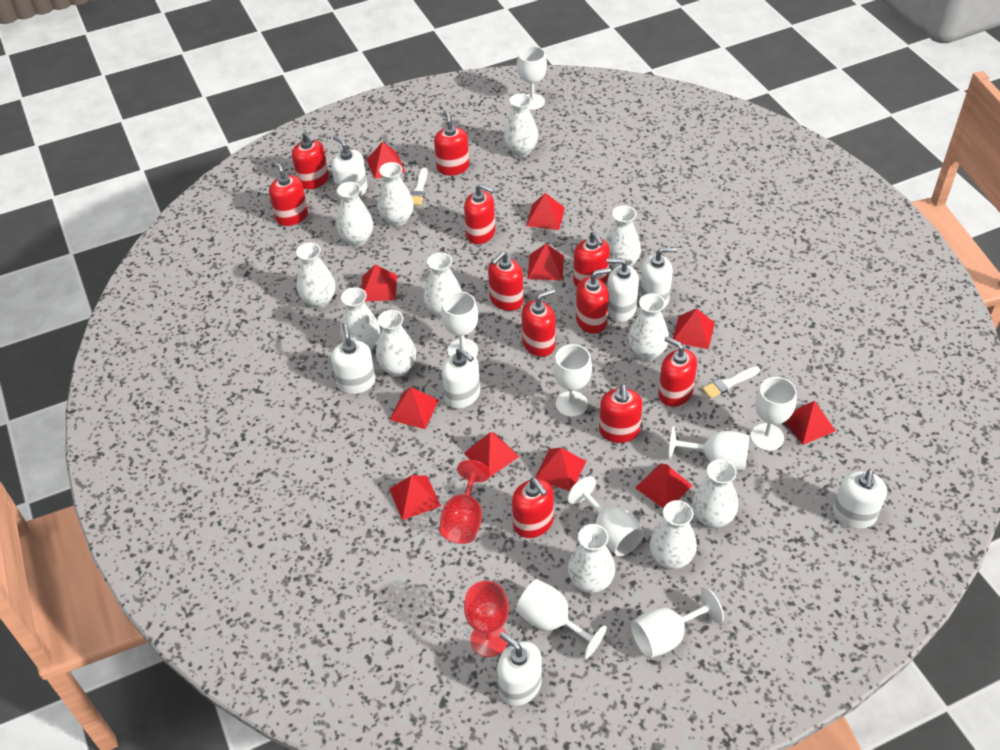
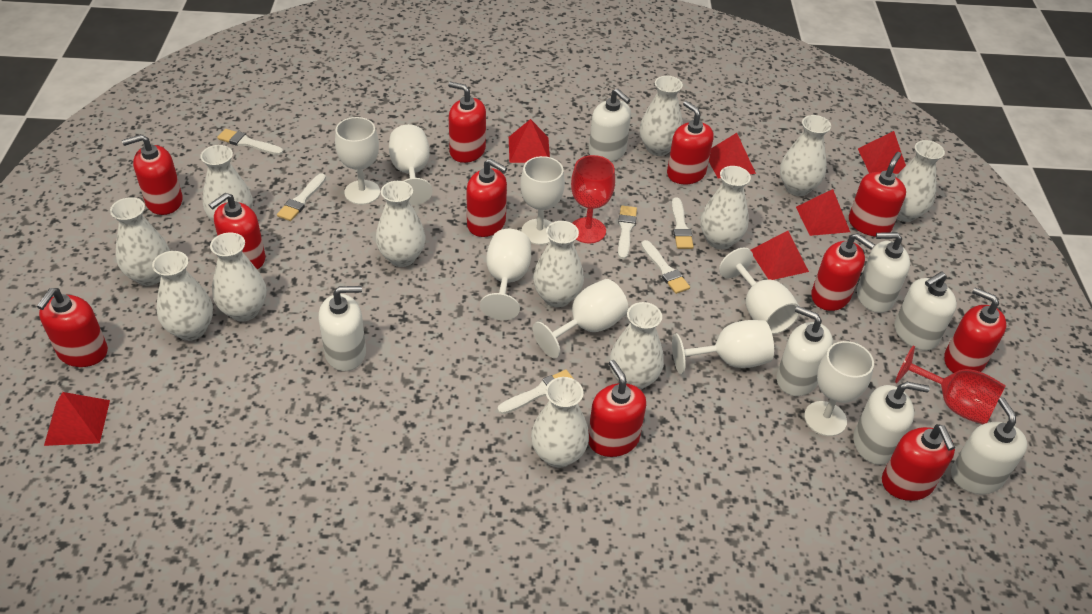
red pyramid: 11 -> 6
white brush: 2 -> 6

